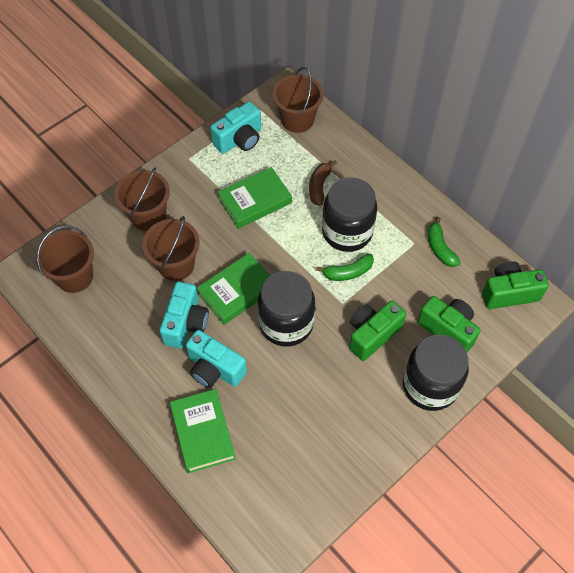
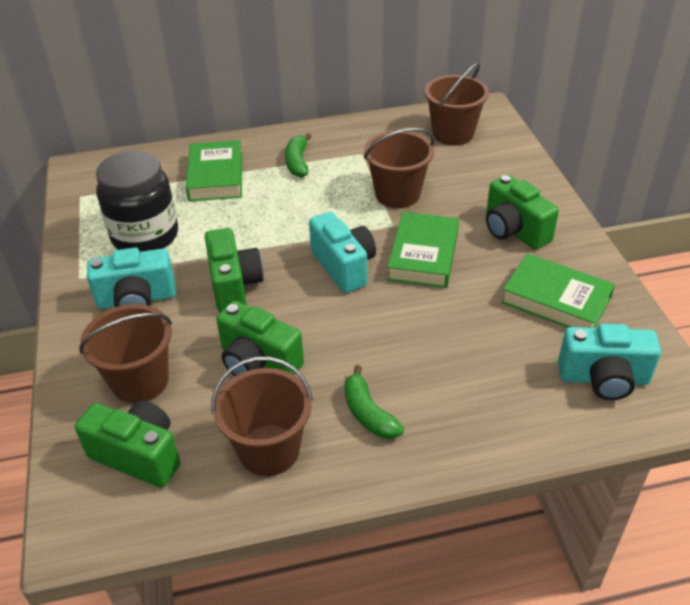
black jar: 3 -> 1
brown banana: 1 -> 0
green camera: 3 -> 4

